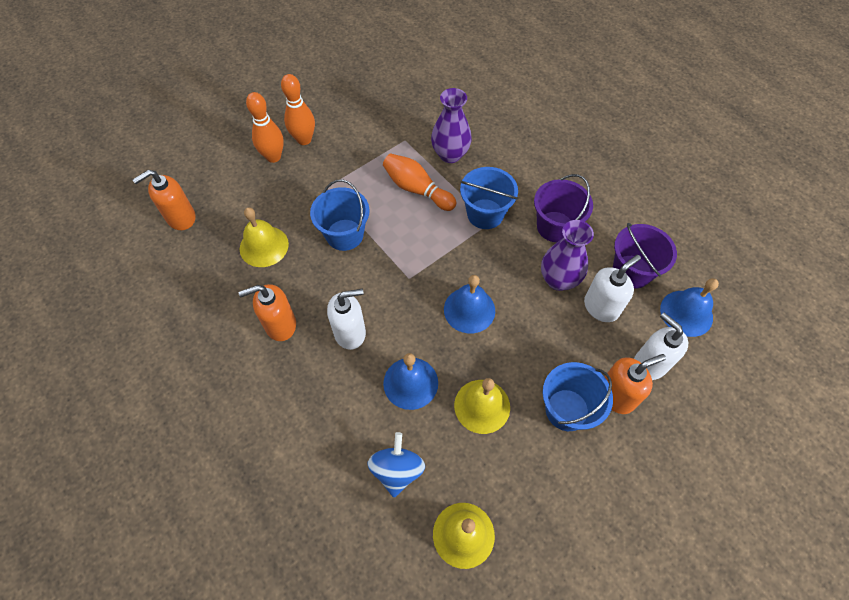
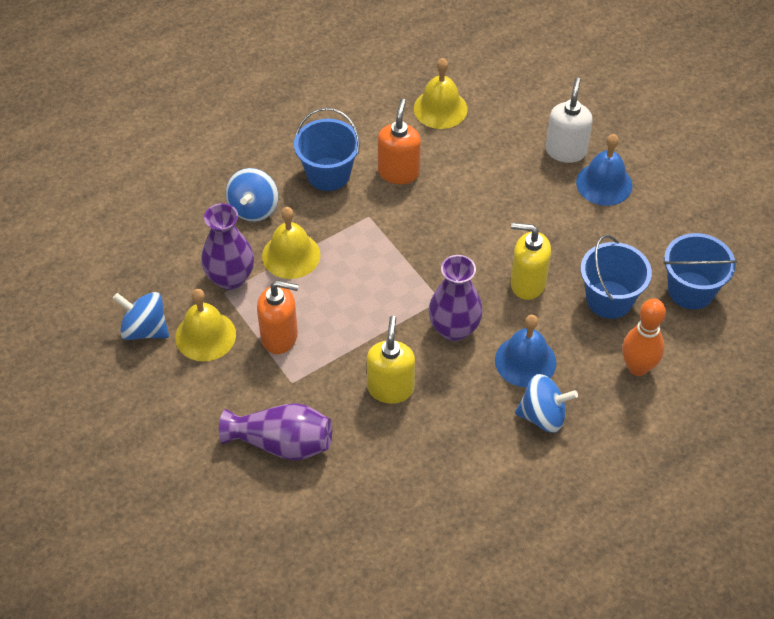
blue bell: 3 -> 2
blue spinning top: 1 -> 3
orange bowling pin: 3 -> 1
orange soap dispenser: 3 -> 2
purple bucket: 2 -> 0
purple vase: 2 -> 3
white soap dispenser: 3 -> 1
yellow soap dispenser: 0 -> 2

